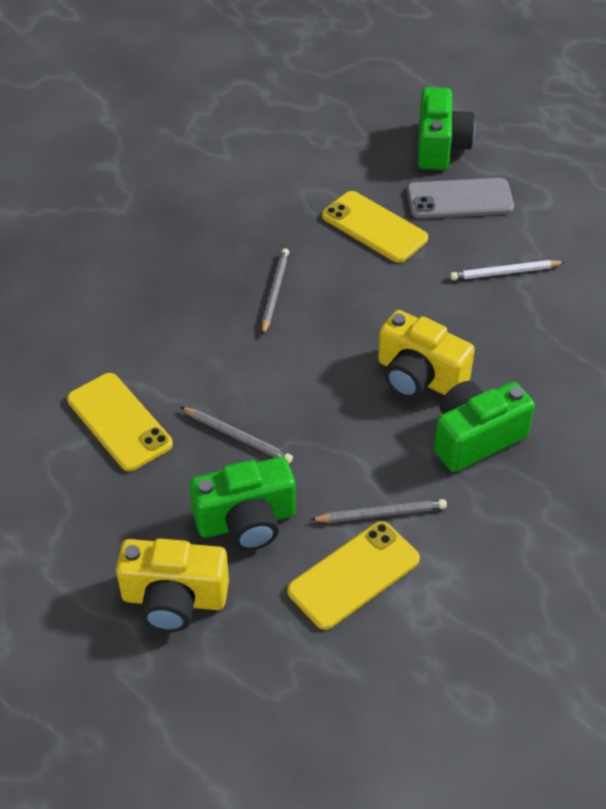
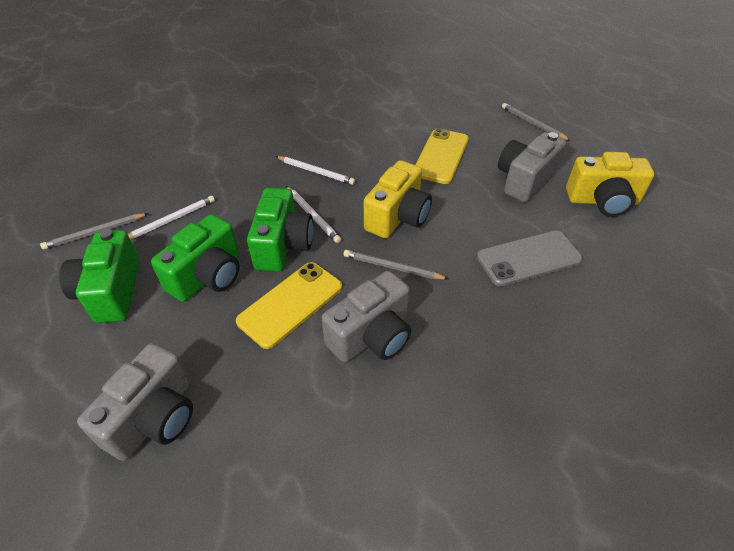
grey camera: 0 -> 3
white pencil: 1 -> 3
yellow phone: 3 -> 2

